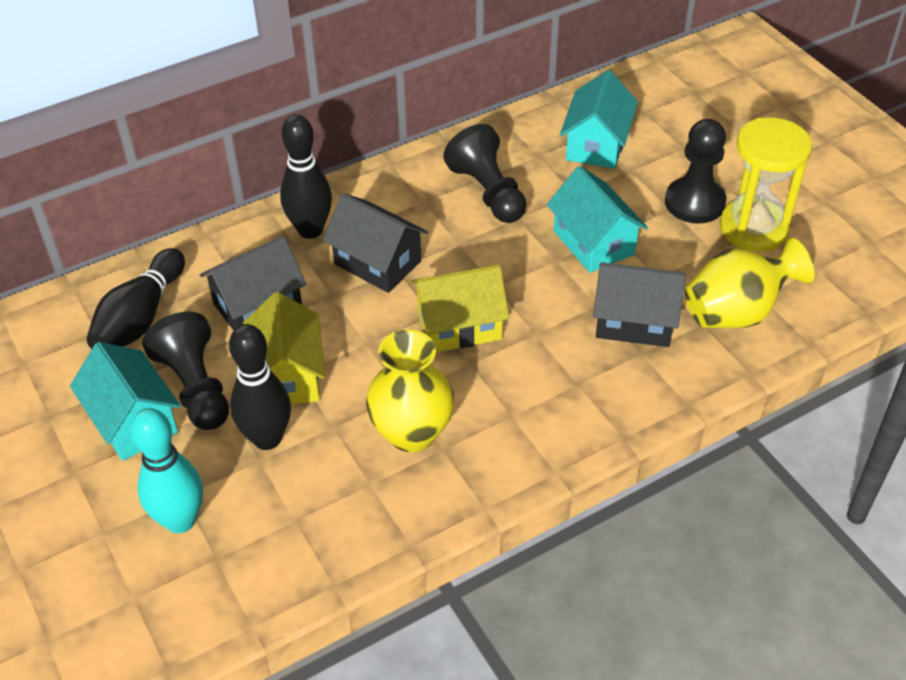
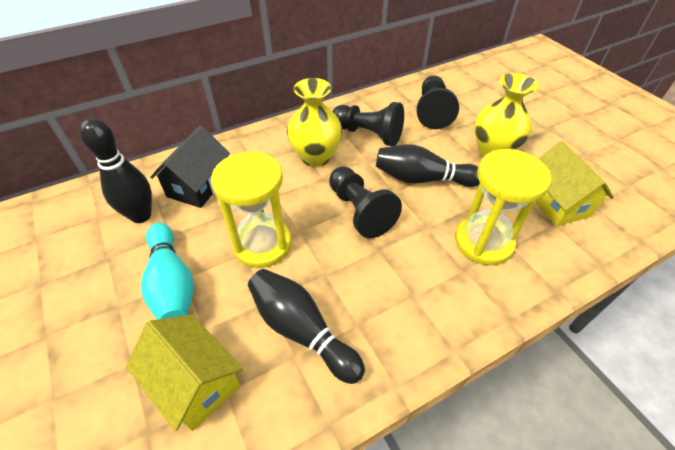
black house: 3 -> 1
turquoise house: 3 -> 0
yellow hourglass: 1 -> 2

